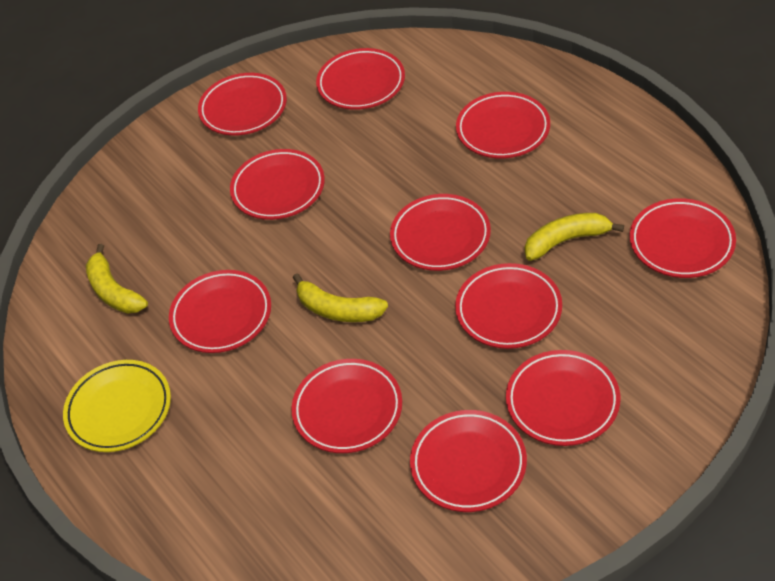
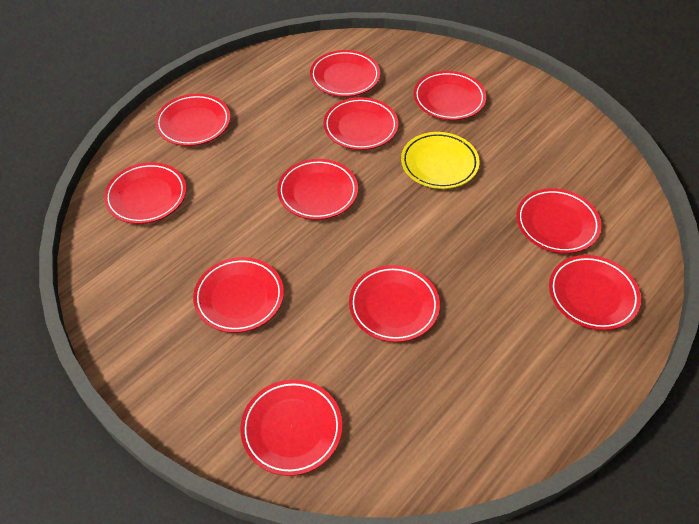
yellow banana: 3 -> 0

